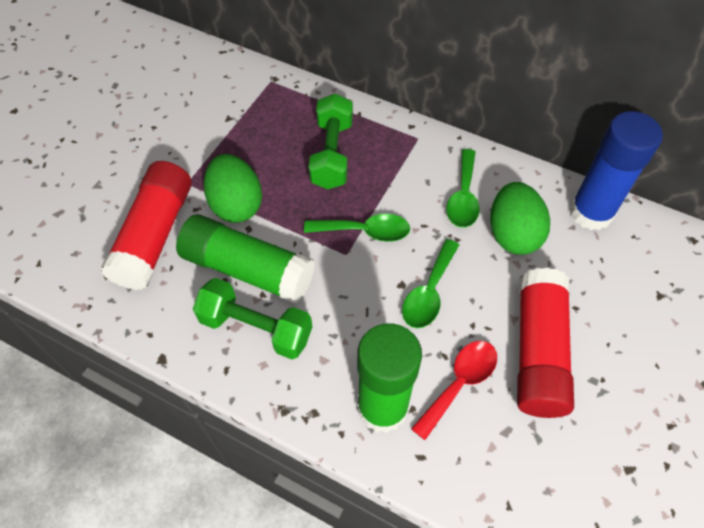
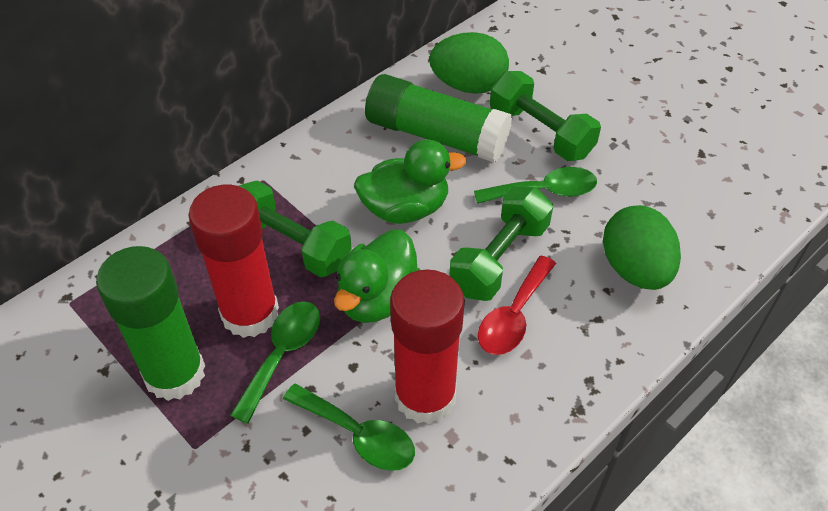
blue glue stick: 1 -> 0
green duck: 0 -> 2
green dumbbell: 2 -> 3

